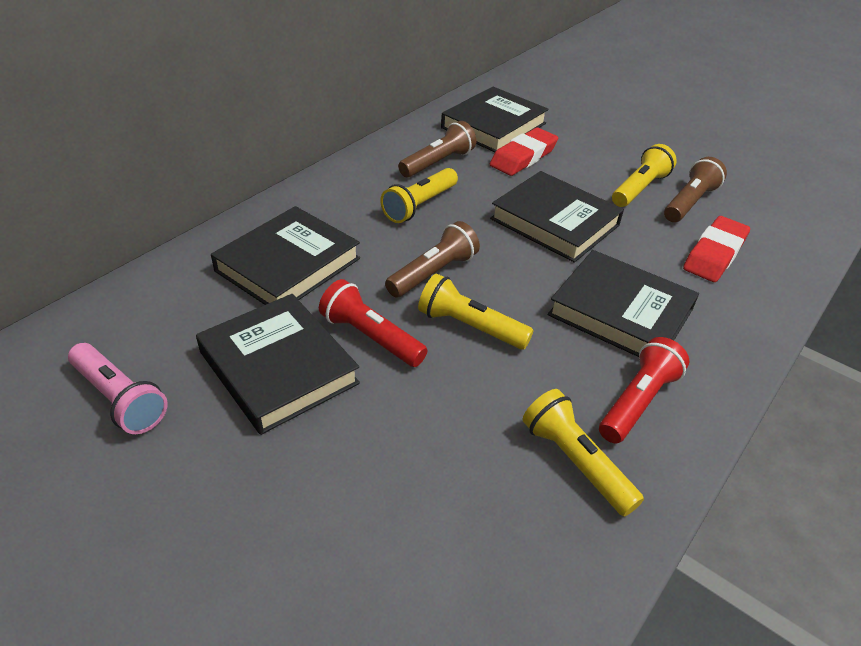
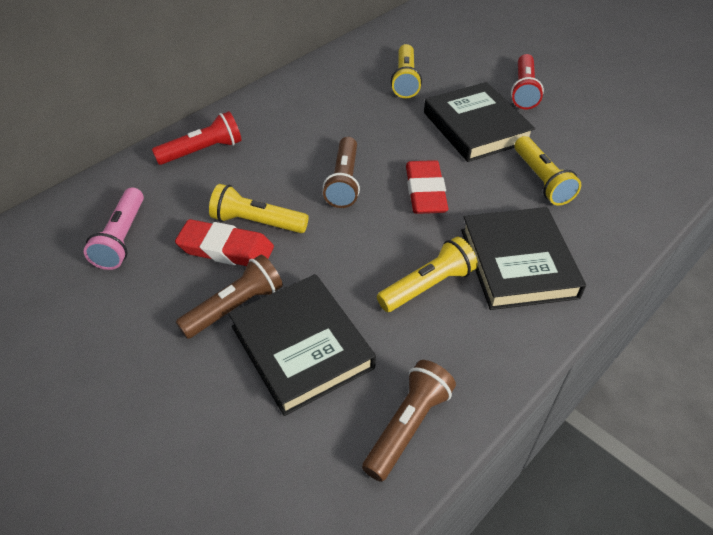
black book: 5 -> 3

